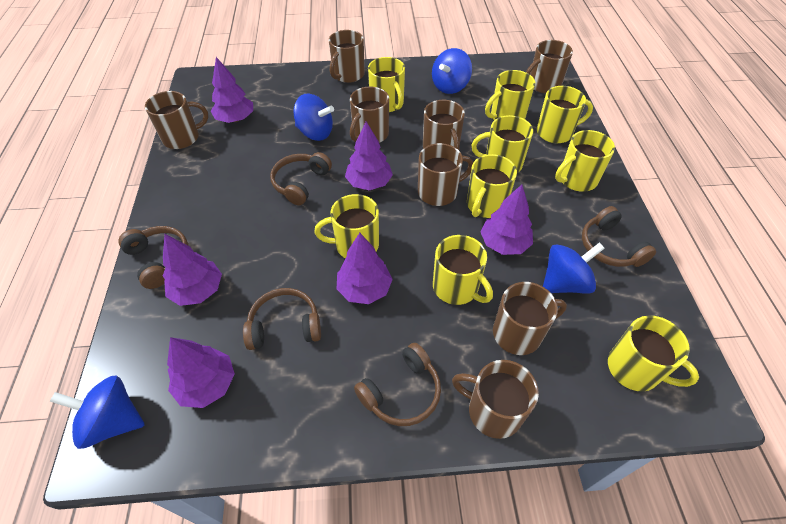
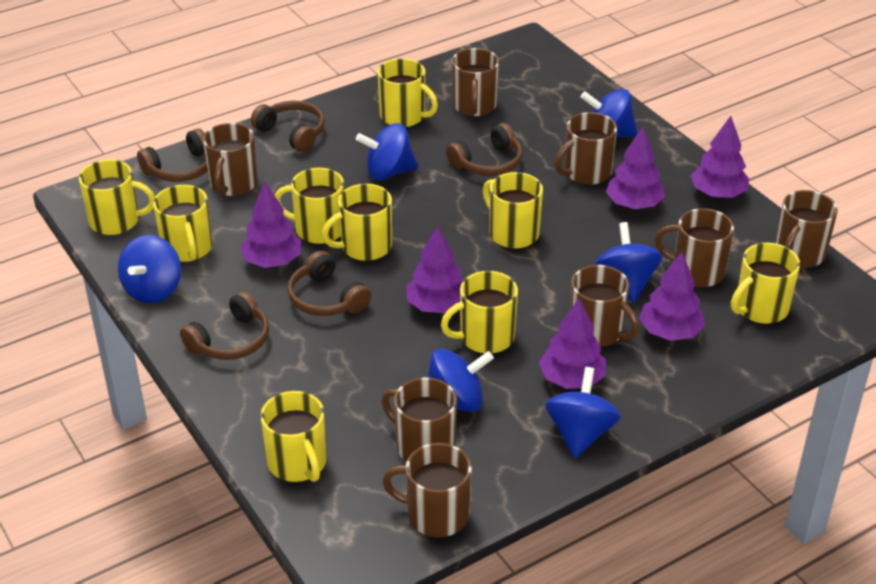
blue spinning top: 4 -> 6

